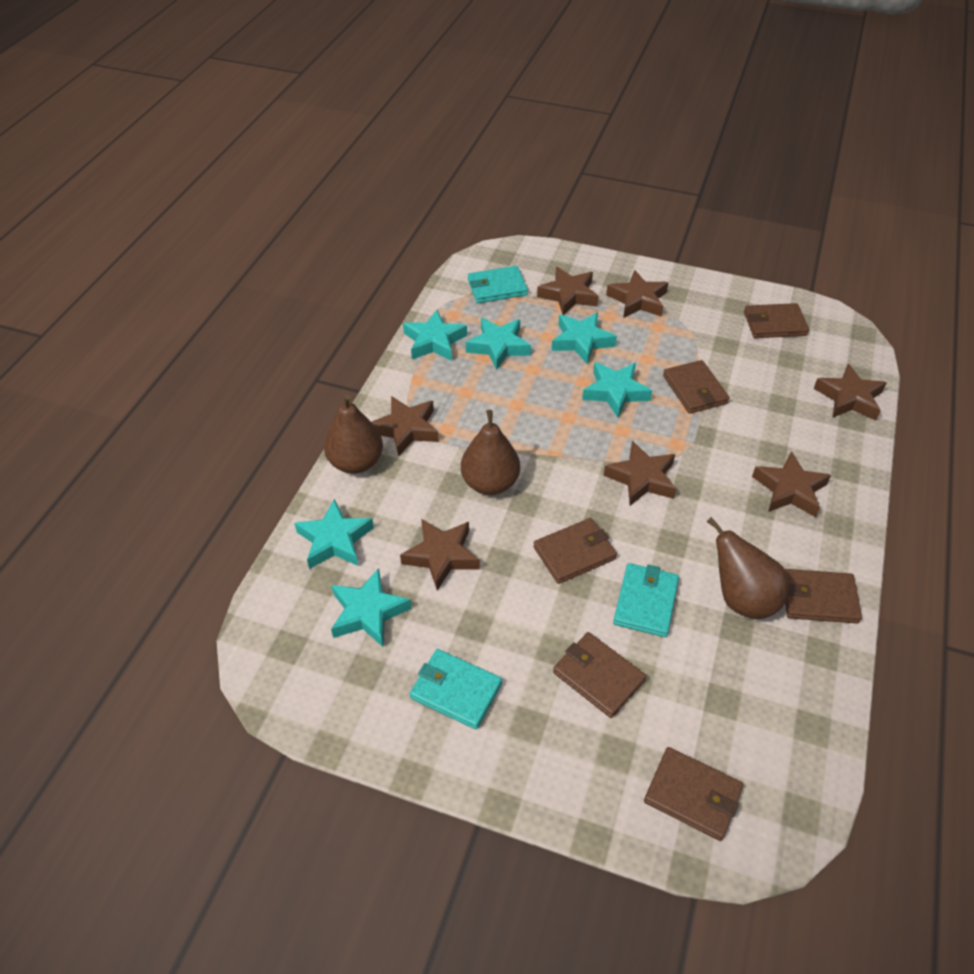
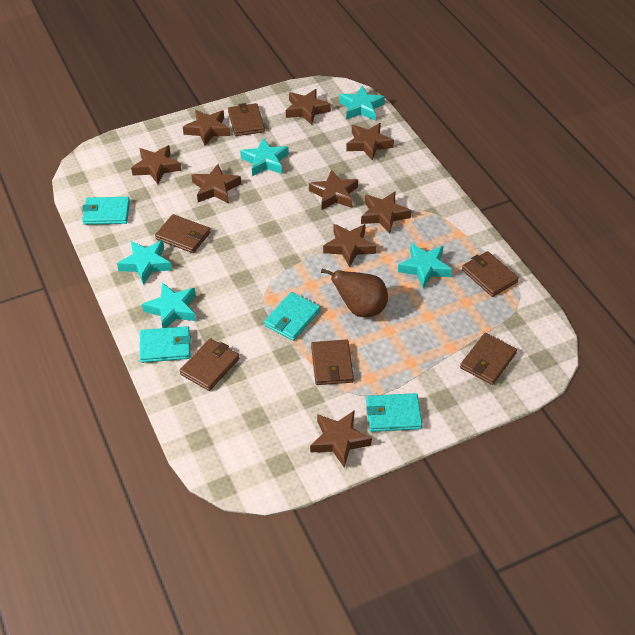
brown pear: 3 -> 1
brown star: 7 -> 9
turquoise star: 6 -> 5
turquoise wallet: 3 -> 4

